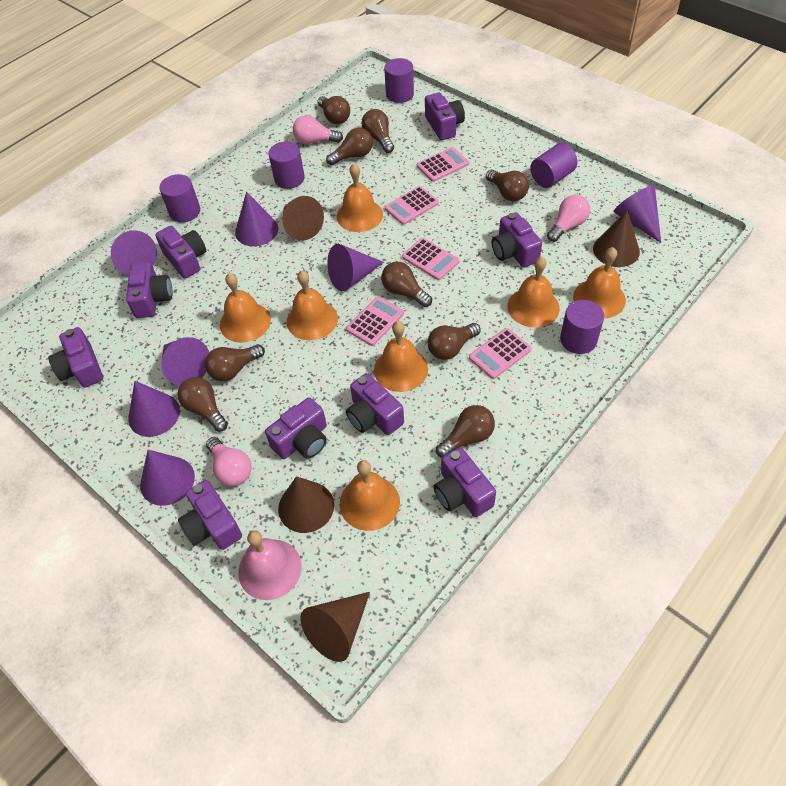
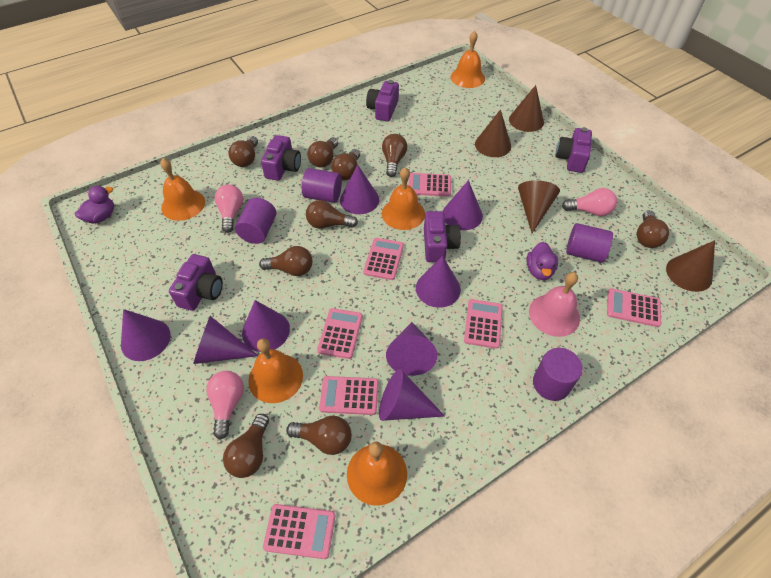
orange bell: 7 -> 5
pink calculator: 5 -> 7
purple camera: 9 -> 5
purple cone: 7 -> 8
purple cylinder: 5 -> 4
purple duck: 0 -> 2

